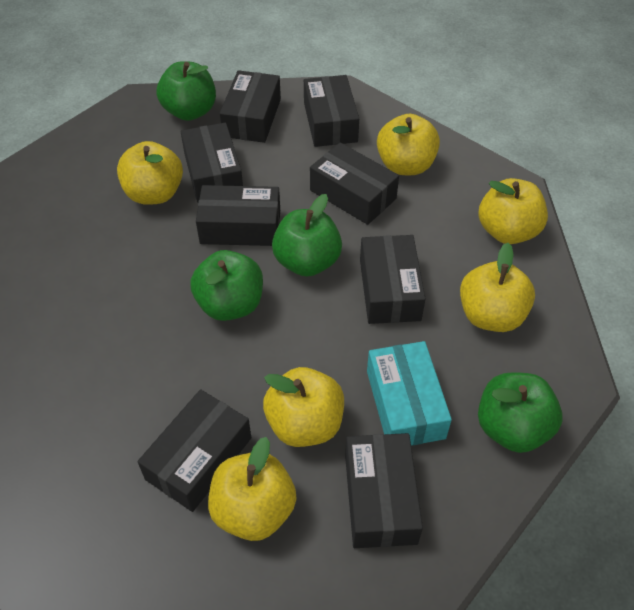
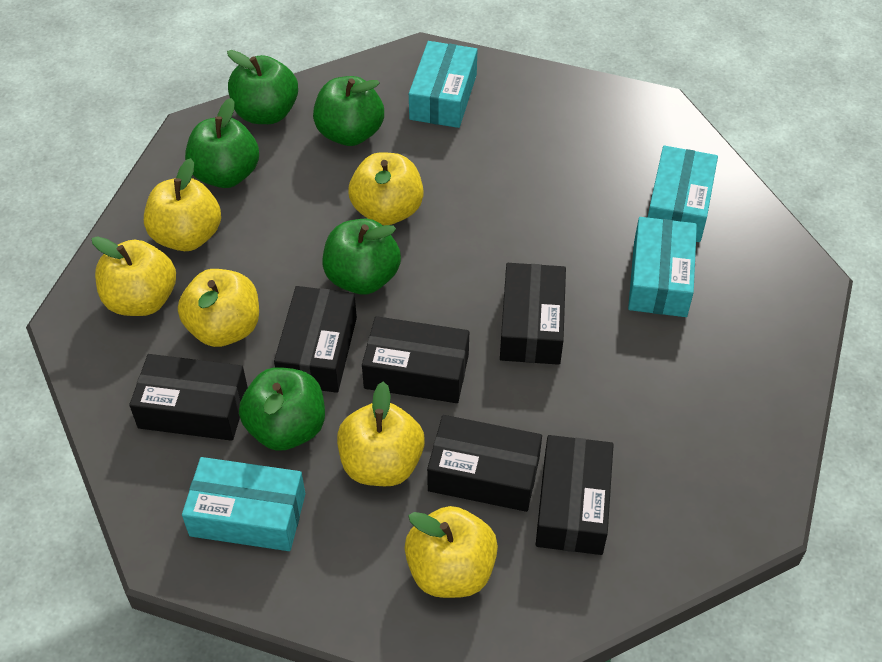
black box: 8 -> 6
green apple: 4 -> 5
turquoise box: 1 -> 4

